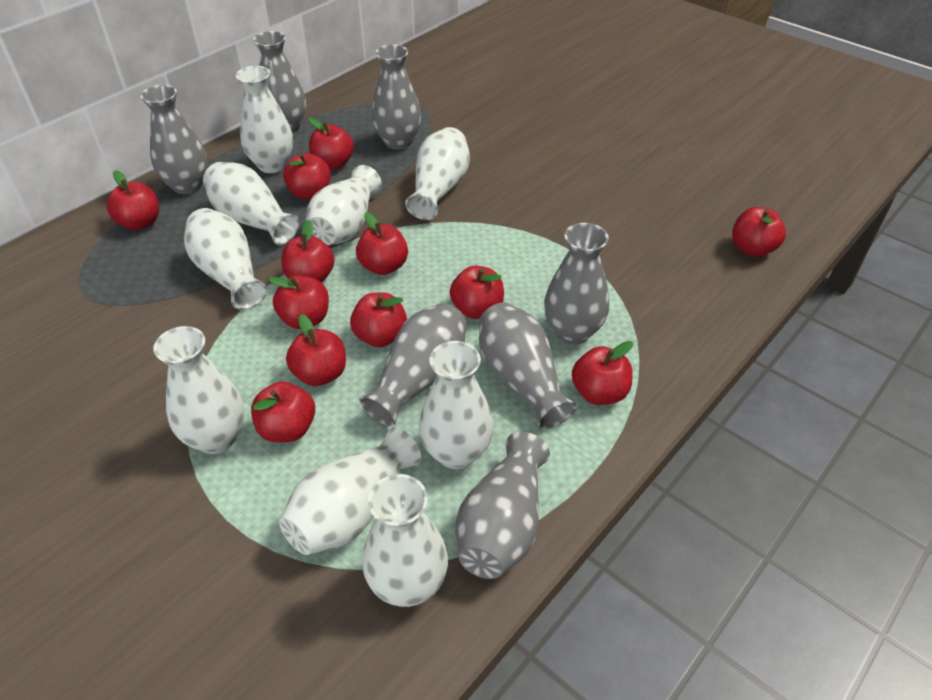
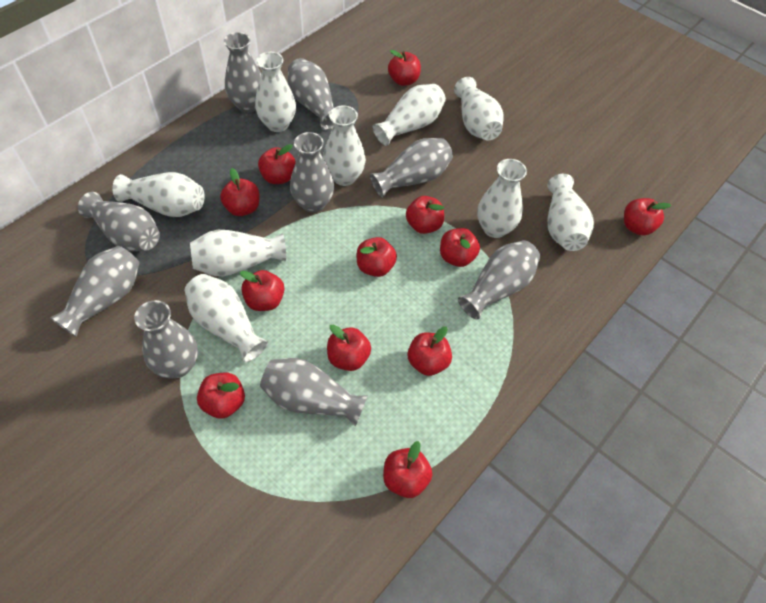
grey vase: 7 -> 9

